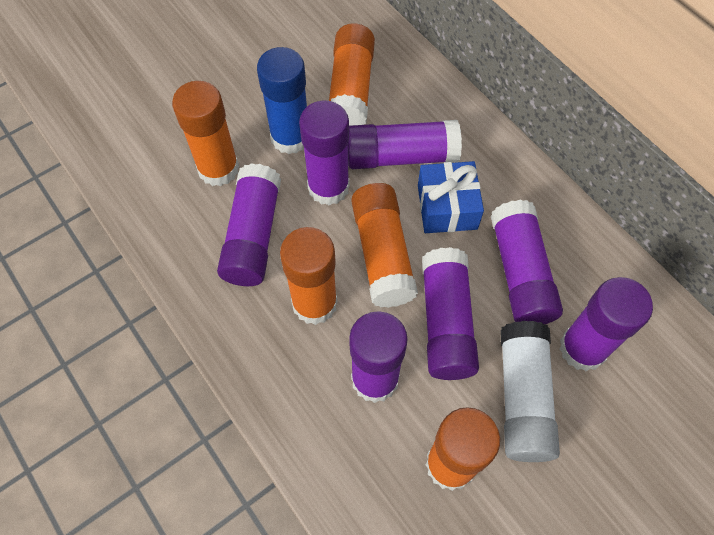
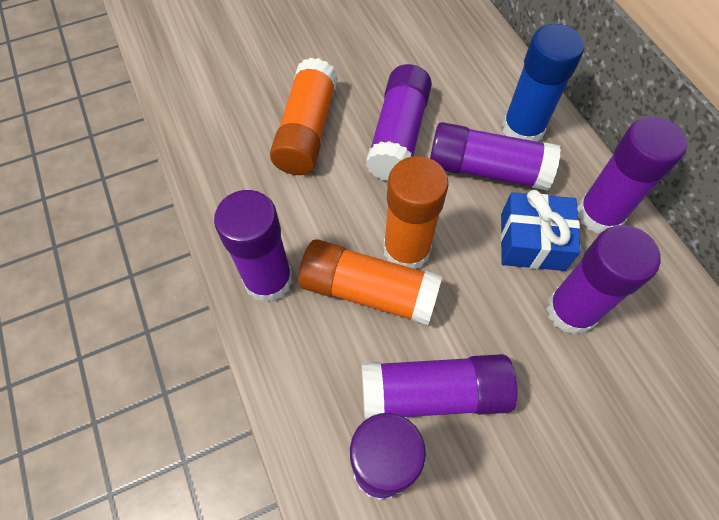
orange glue stick: 5 -> 3
white glue stick: 1 -> 0

